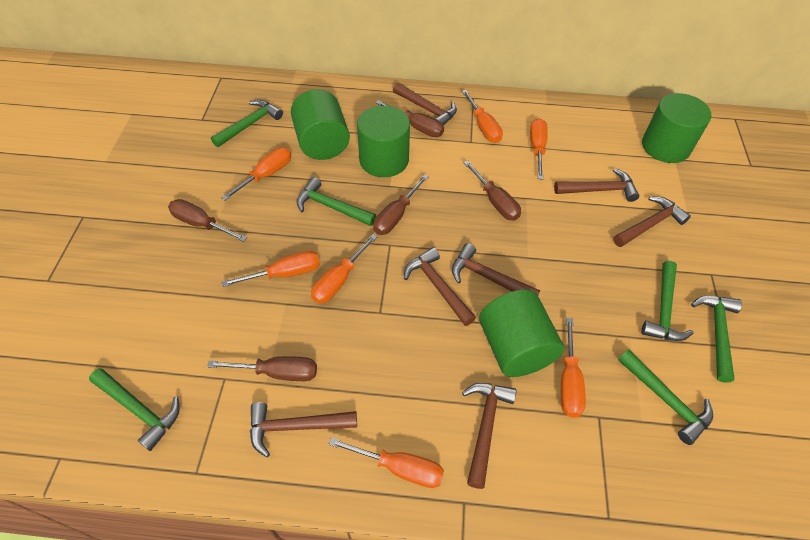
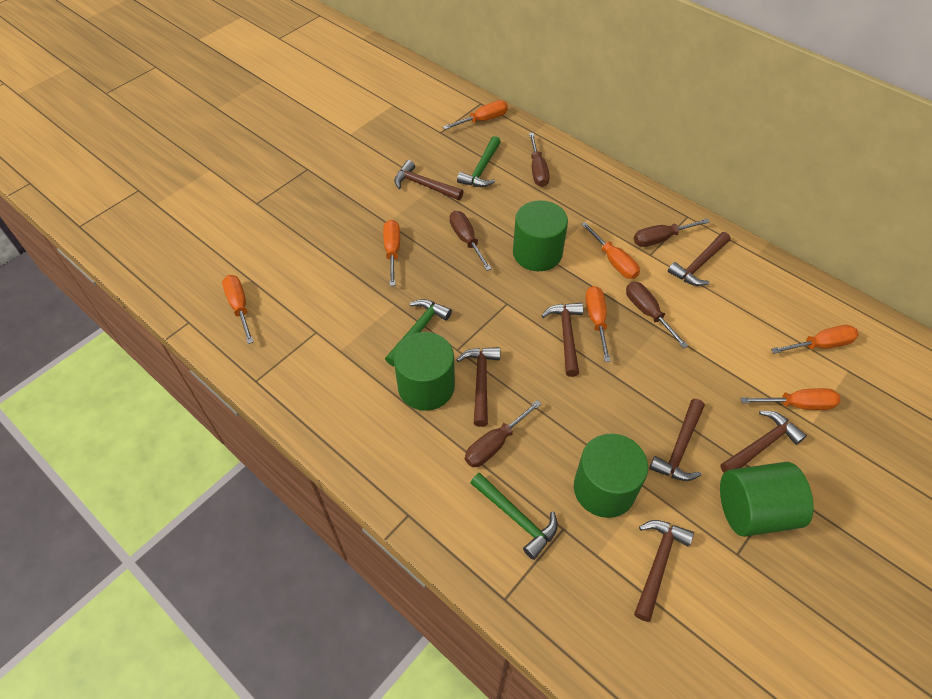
green hammer: 6 -> 3

